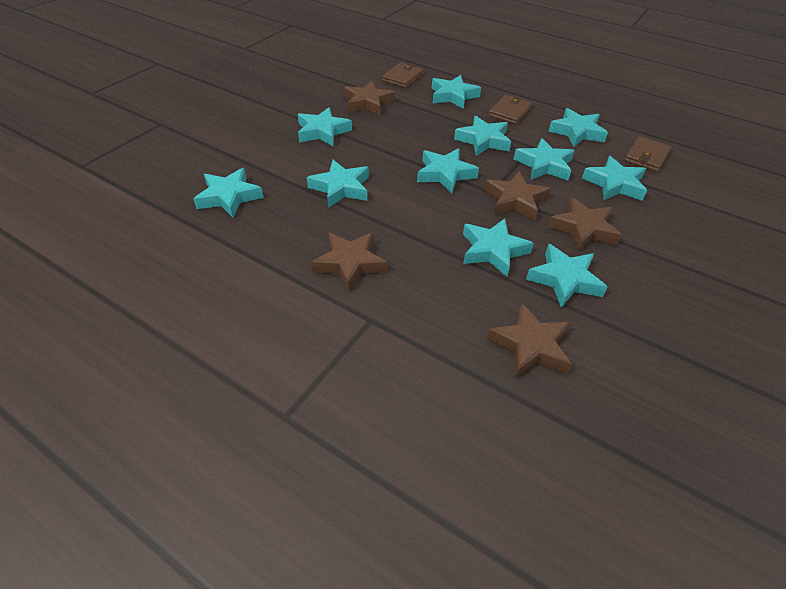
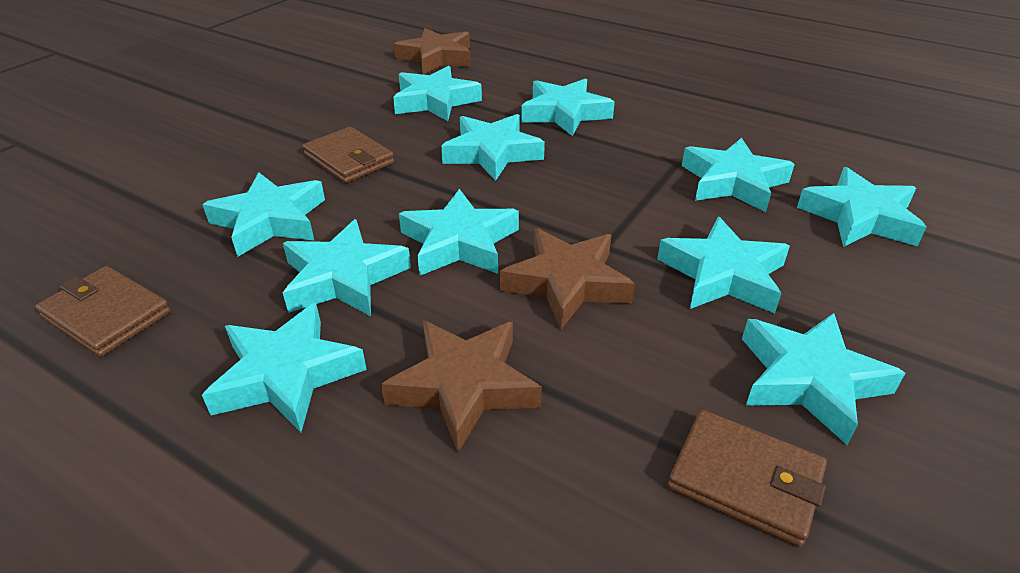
brown star: 5 -> 3

